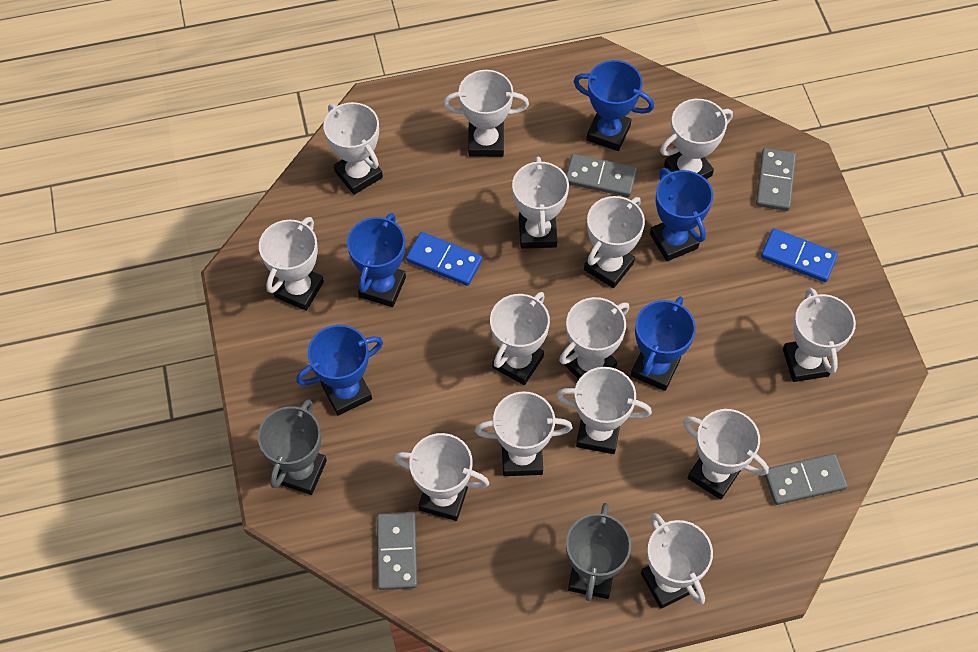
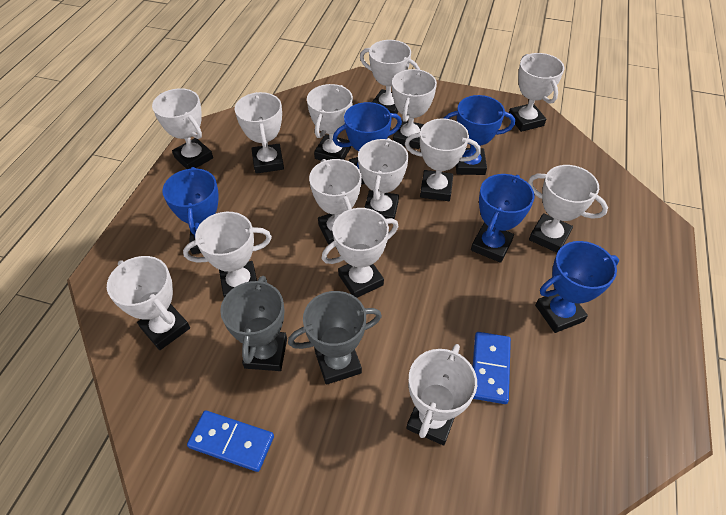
grey domino: 4 -> 0

